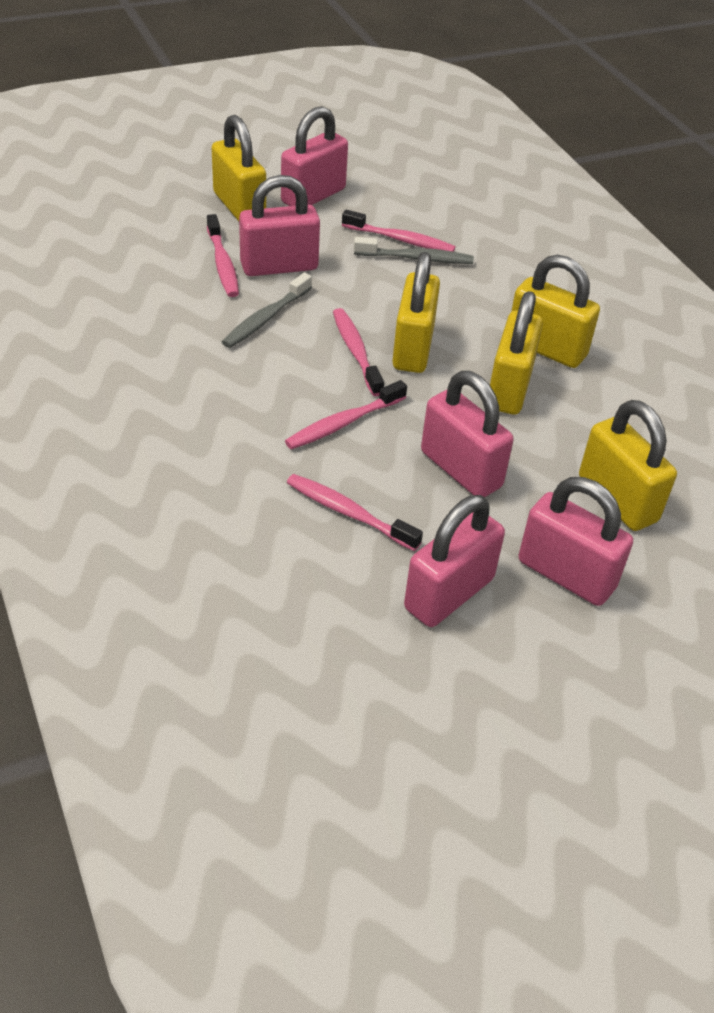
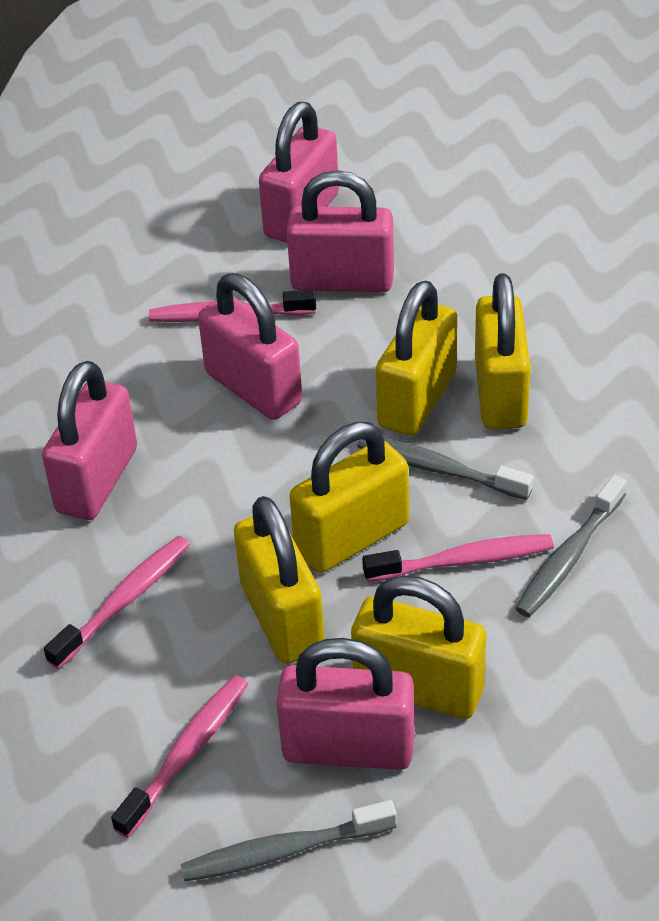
grey toothbrush: 2 -> 3
pink toothbrush: 5 -> 4

